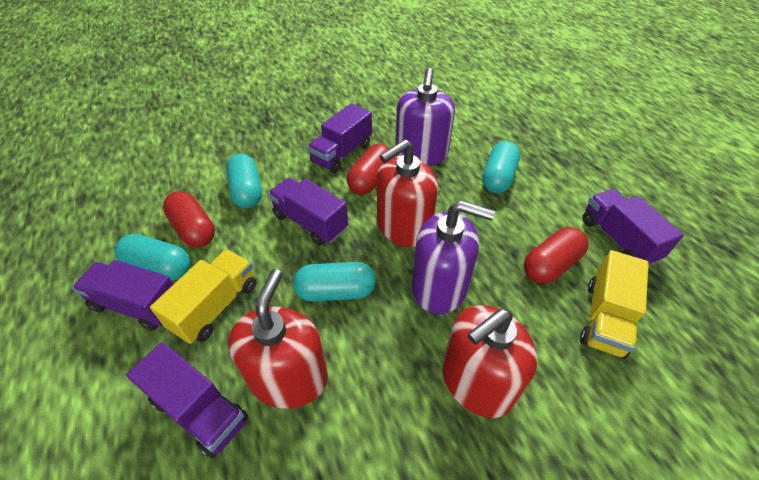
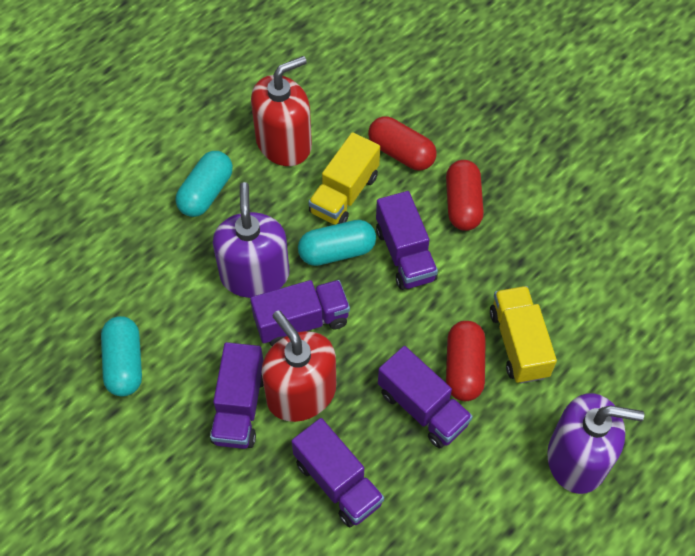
red soap dispenser: 3 -> 2
turquoise capsule: 4 -> 3

